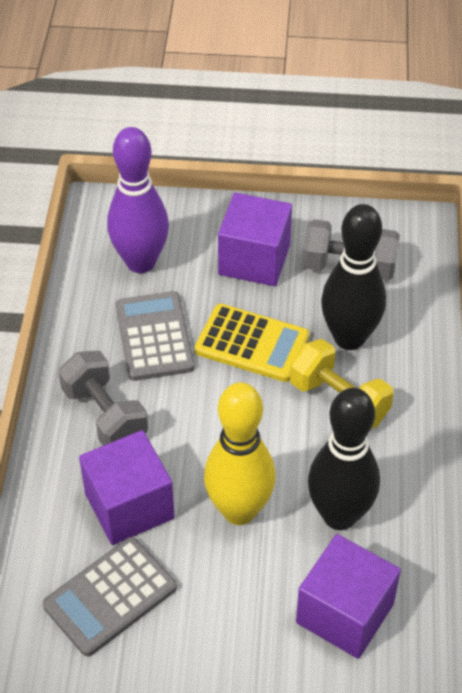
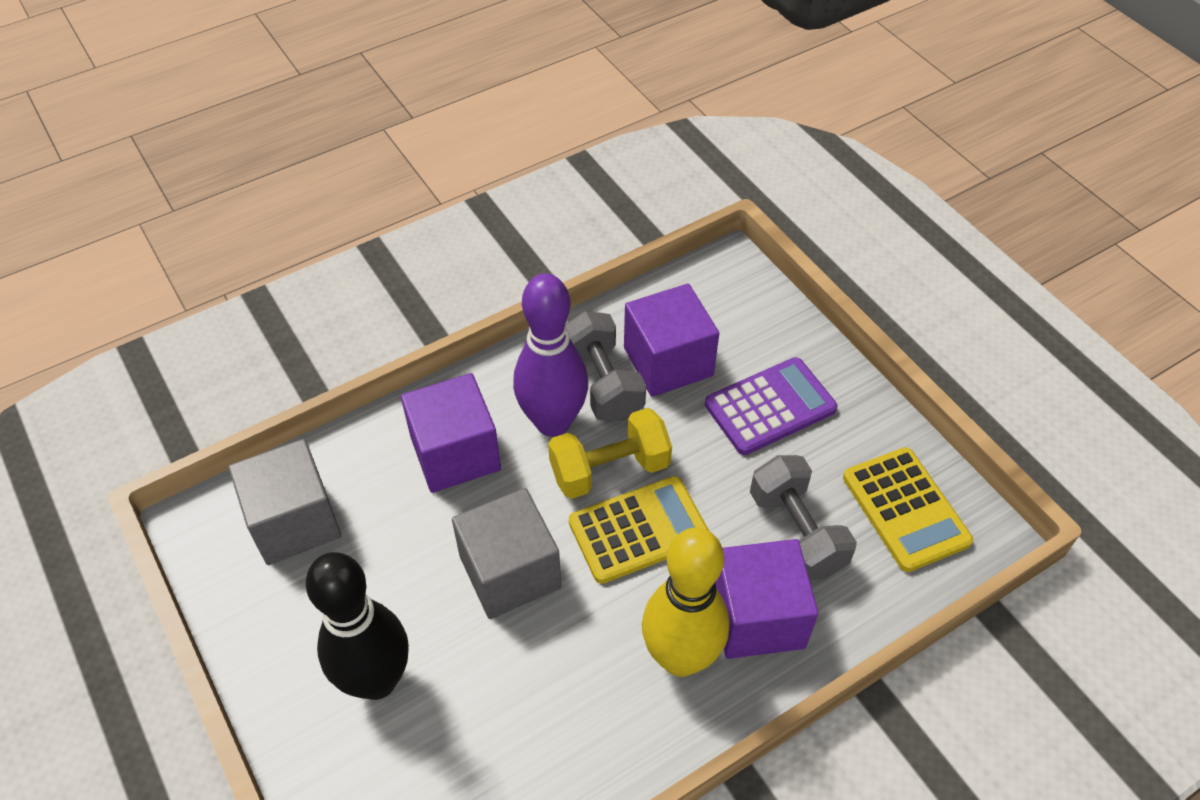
black bowling pin: 2 -> 1
grey calculator: 2 -> 0
grey cube: 0 -> 2
purple calculator: 0 -> 1
yellow calculator: 1 -> 2

